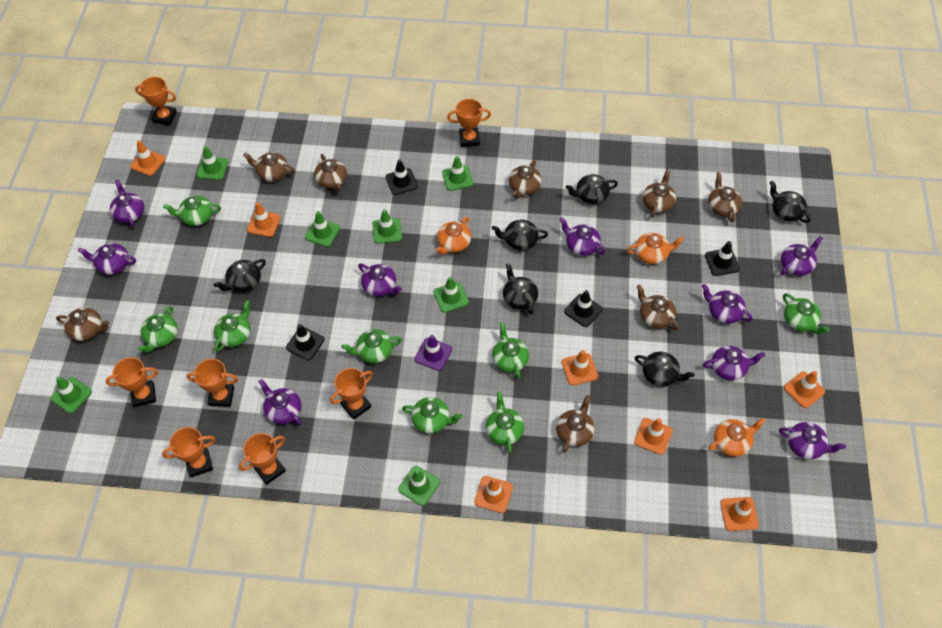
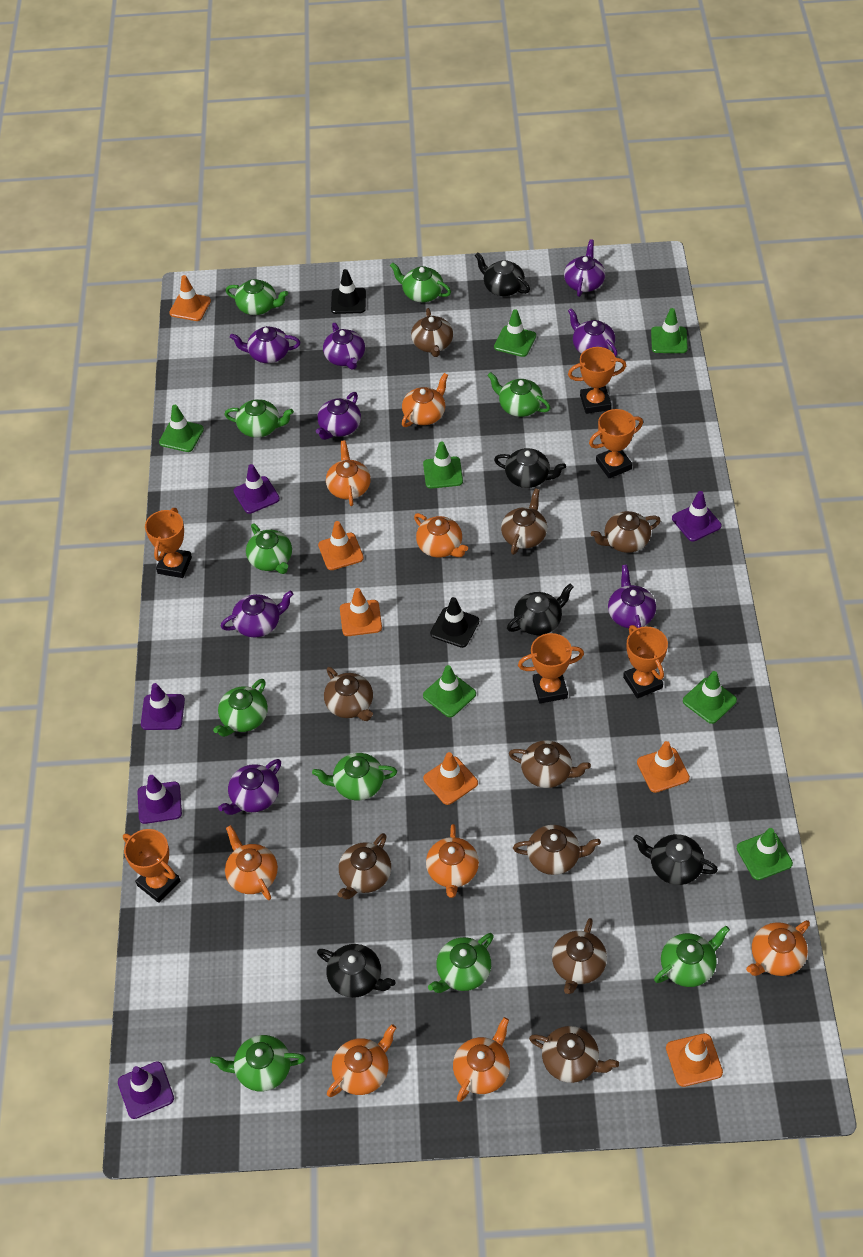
black teapot: 6 -> 5
black traffic cone: 4 -> 2
brown teapot: 8 -> 9
green teapot: 8 -> 10
orange teapot: 3 -> 8
orange traffic cone: 7 -> 6
orange trophy: 7 -> 6
purple teapot: 9 -> 8
purple traffic cone: 1 -> 5

